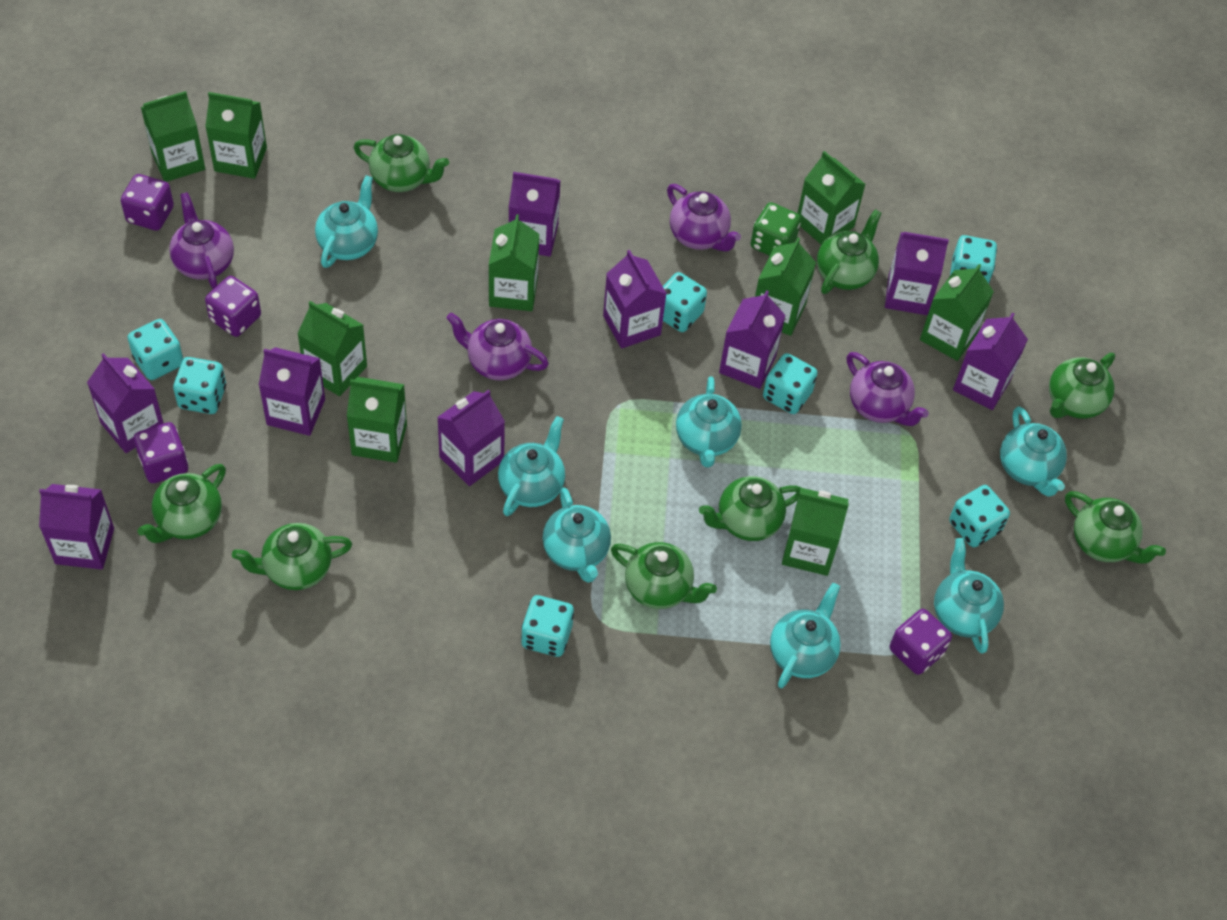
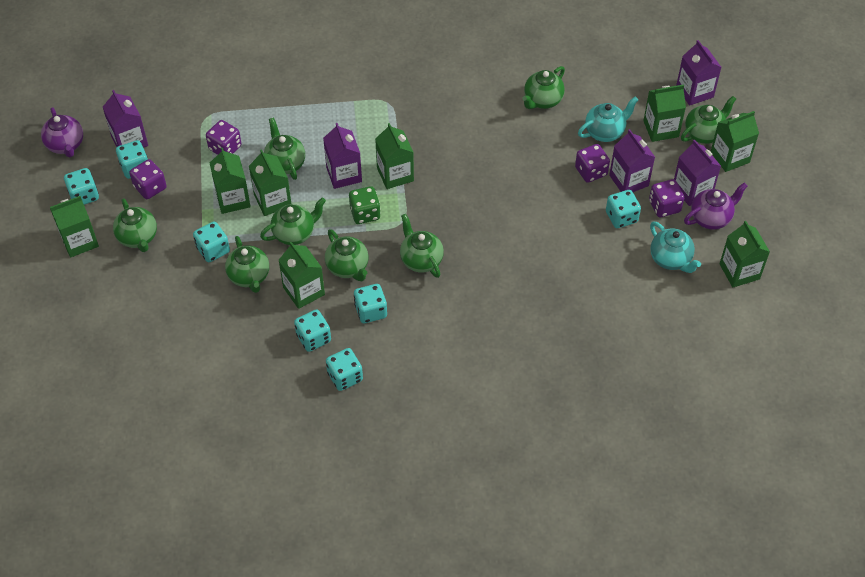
green carton: 9 -> 8
purple carton: 9 -> 5
purple teapot: 4 -> 2
turquoise teapot: 7 -> 2

